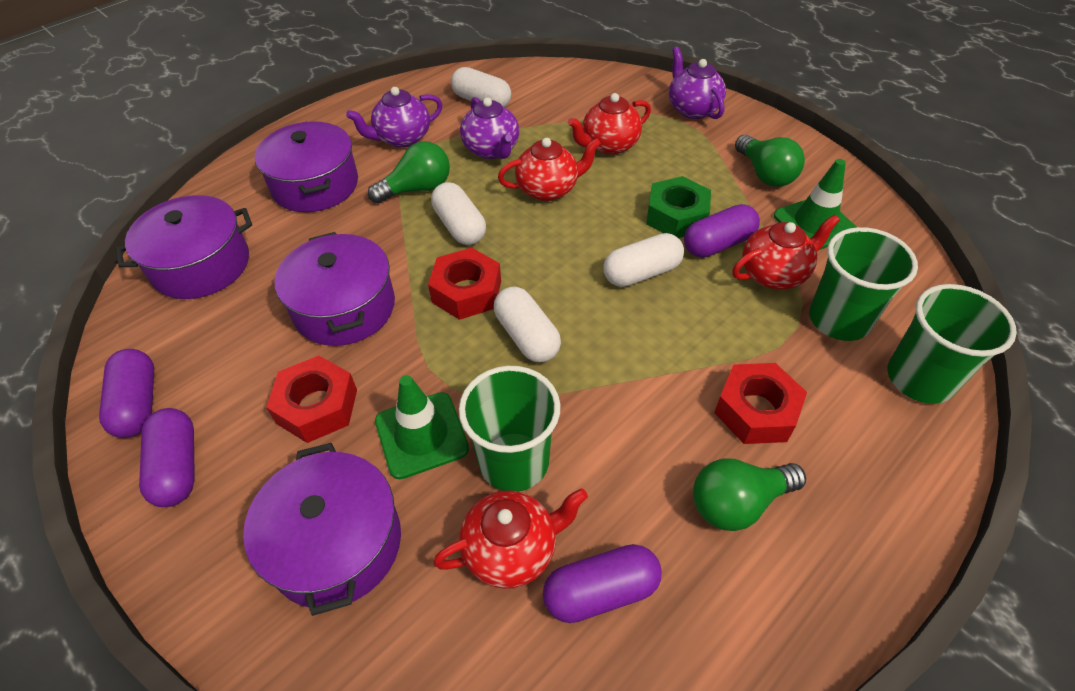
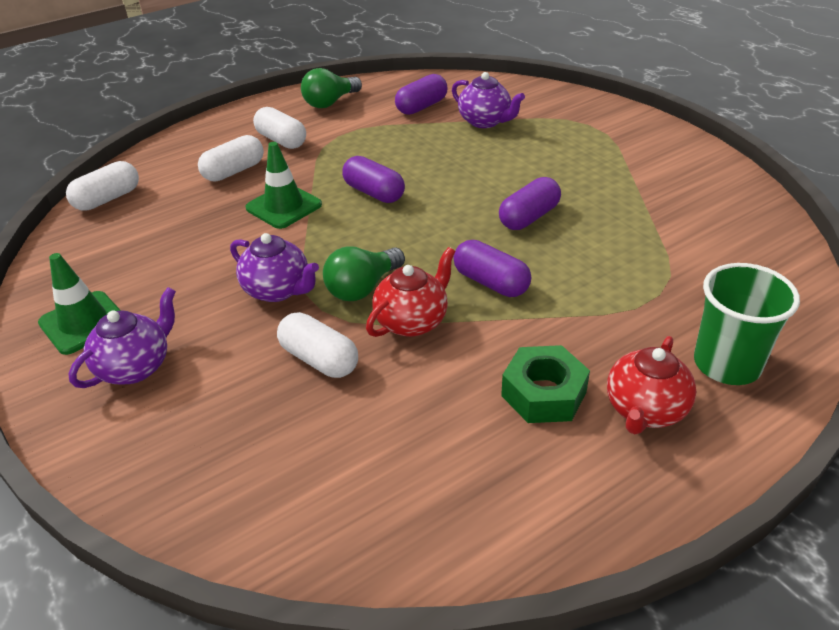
green cup: 3 -> 1
green light bulb: 3 -> 2
purple pot: 4 -> 0
red nut: 3 -> 0
red teapot: 4 -> 2

